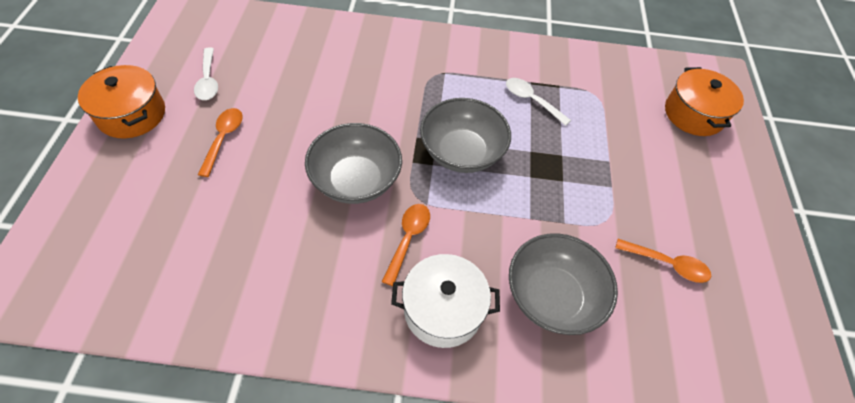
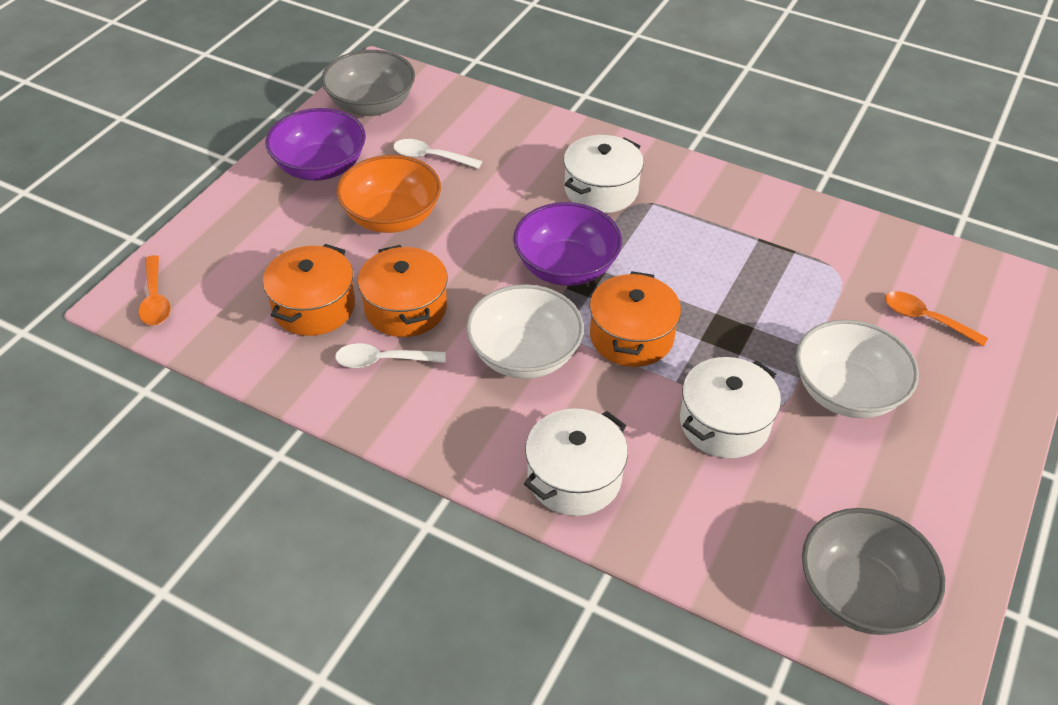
grey bowl: 3 -> 2
orange bowl: 0 -> 1
orange pot: 2 -> 3
orange spoon: 3 -> 2
purple bowl: 0 -> 2
white bowl: 0 -> 2
white pot: 1 -> 3

